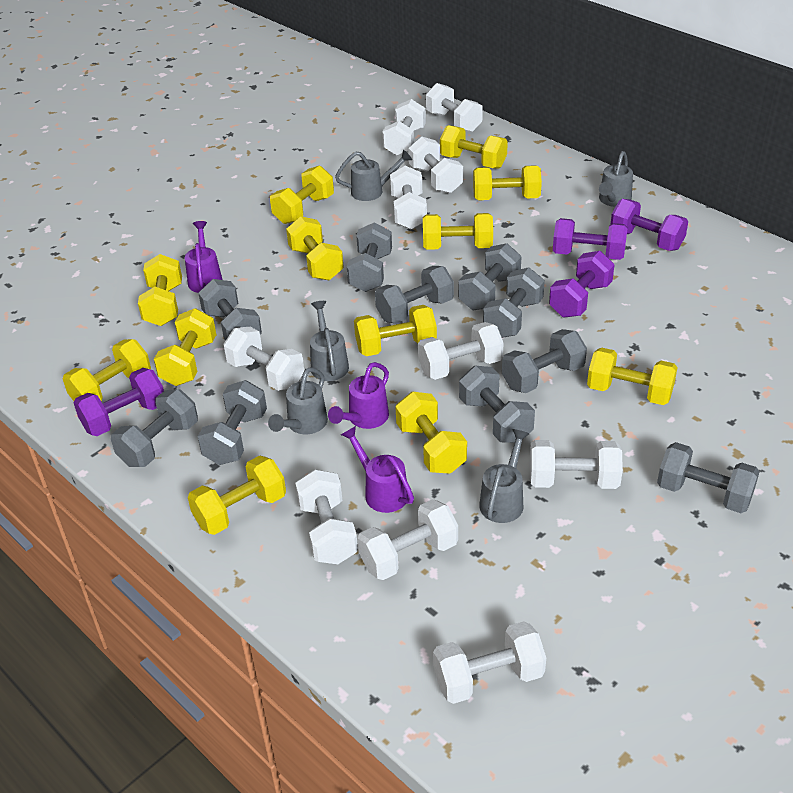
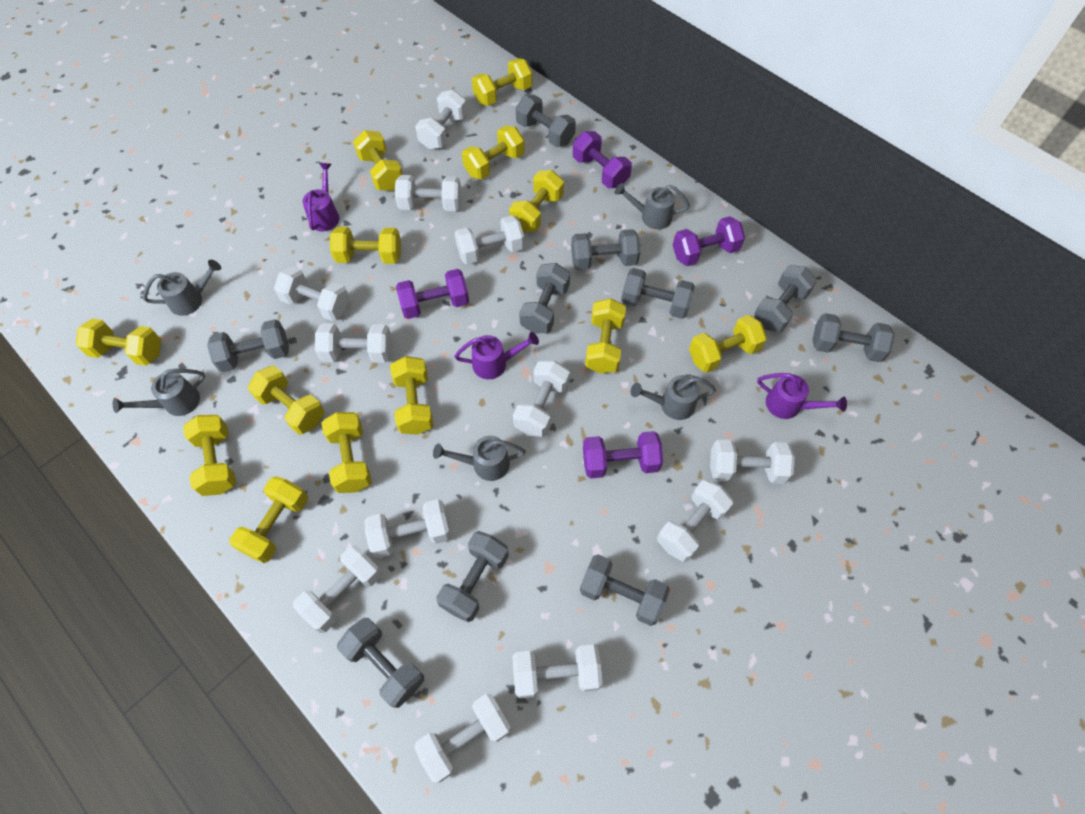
white dumbbell: 10 -> 12
yellow dumbbell: 12 -> 13

